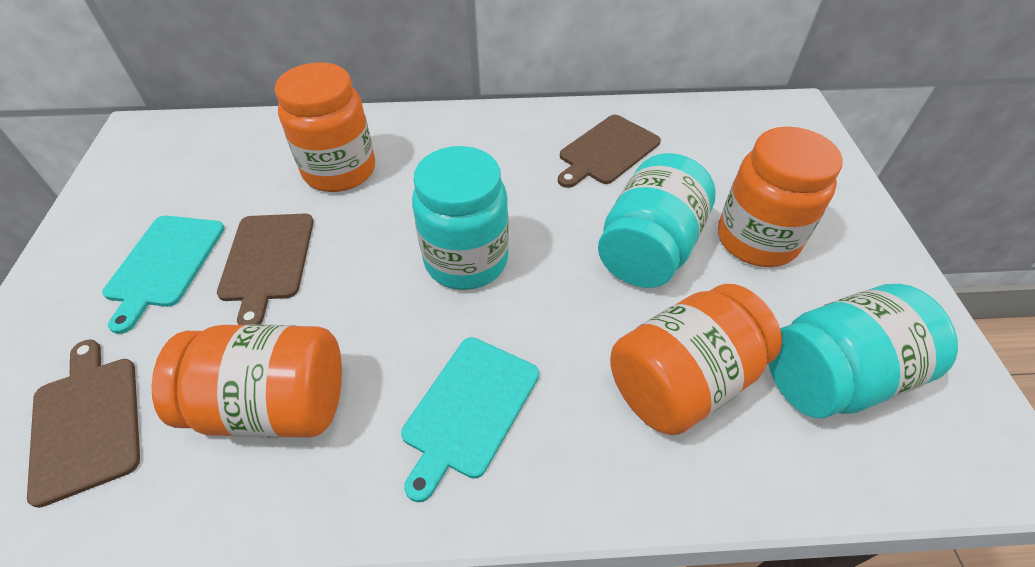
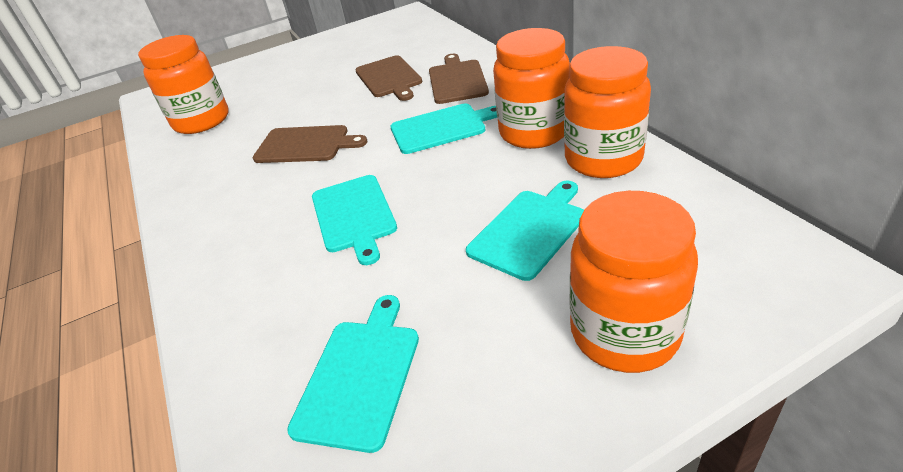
turquoise cutting board: 2 -> 4
turquoise jar: 3 -> 0

